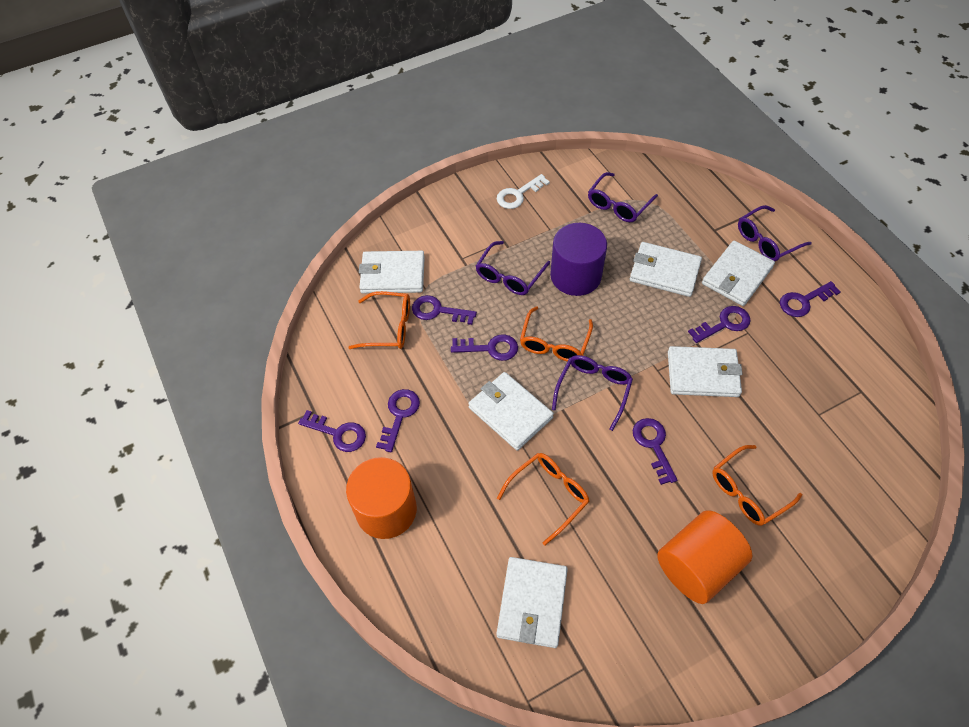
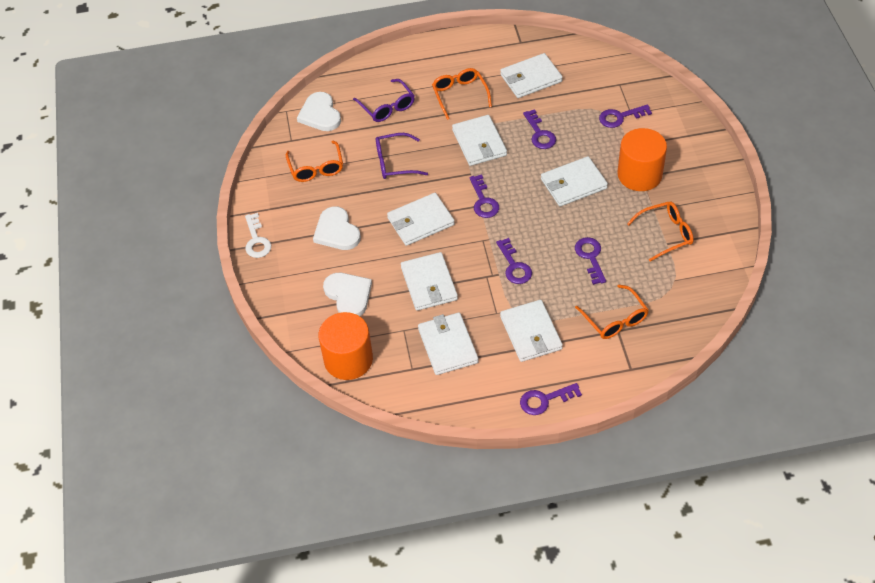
purple cylinder: 1 -> 0
purple glasses: 4 -> 2
purple key: 7 -> 6
white heart: 0 -> 3
white wallet: 6 -> 7

